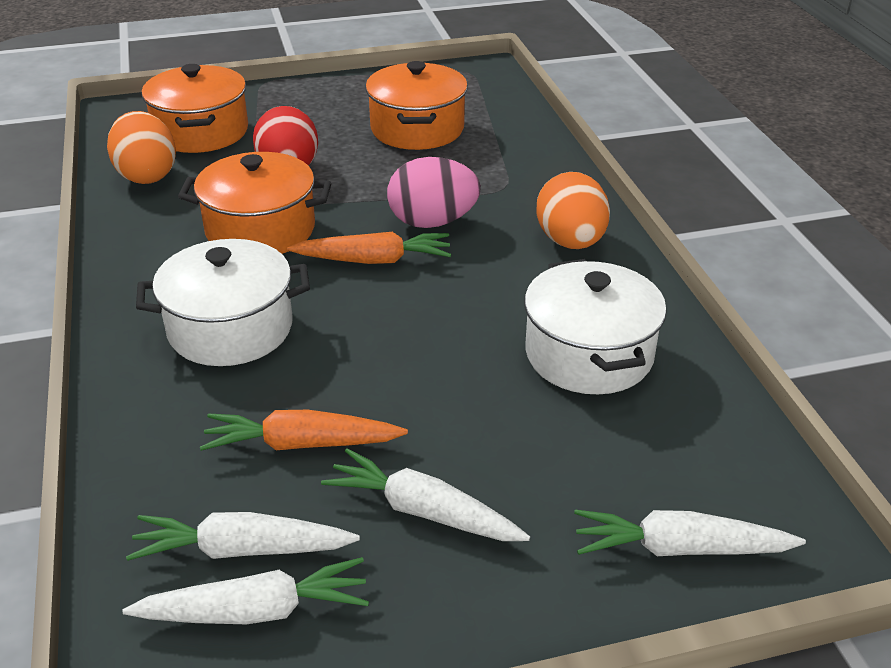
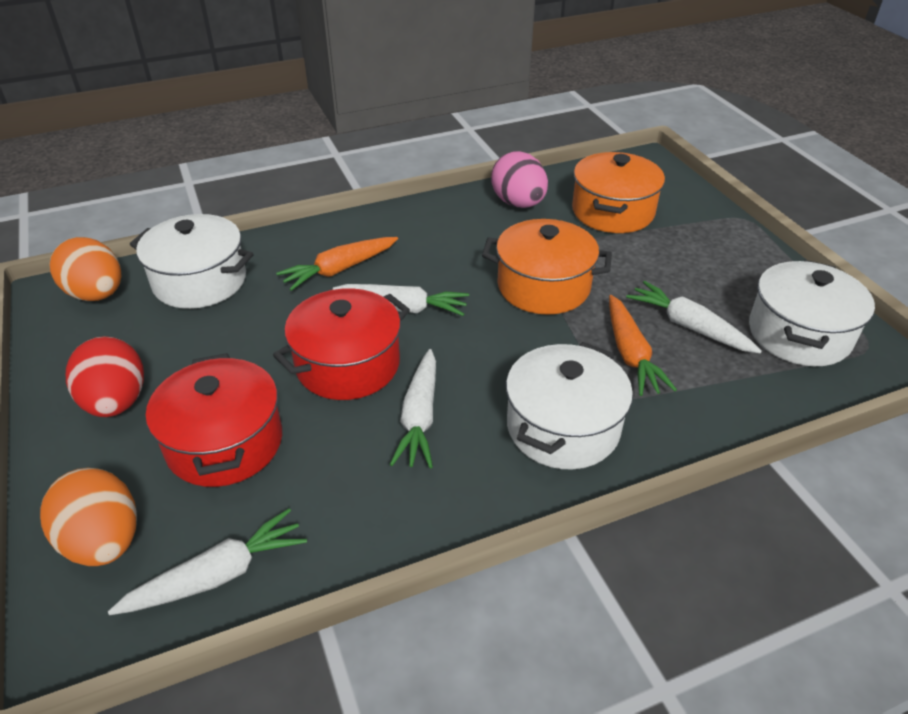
orange pot: 3 -> 2
red pot: 0 -> 2
white pot: 2 -> 3

